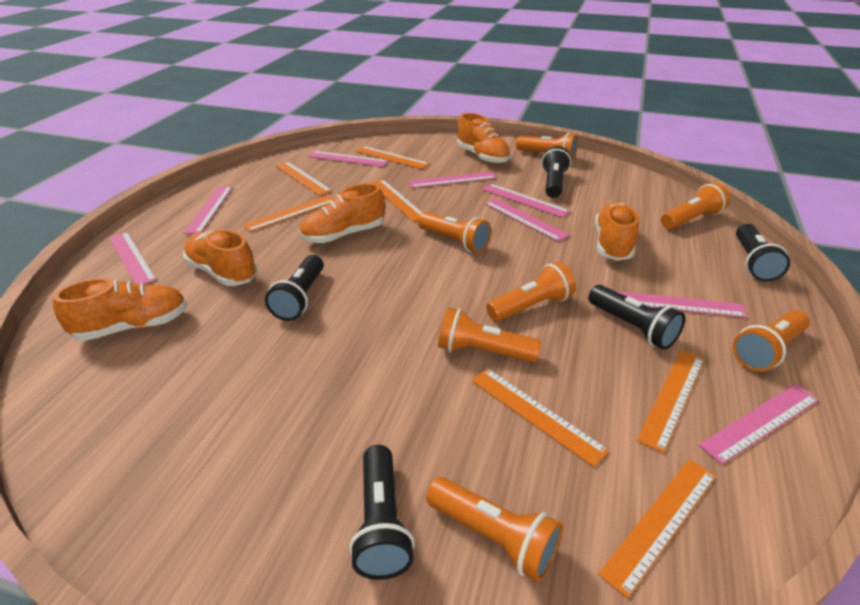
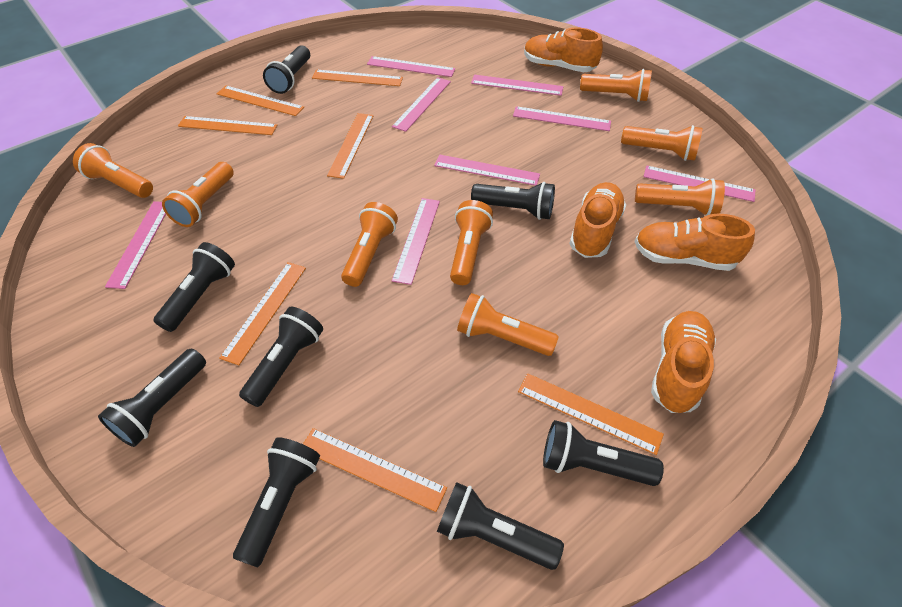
black flashlight: 5 -> 8
orange flashlight: 7 -> 8
orange shoe: 5 -> 4

